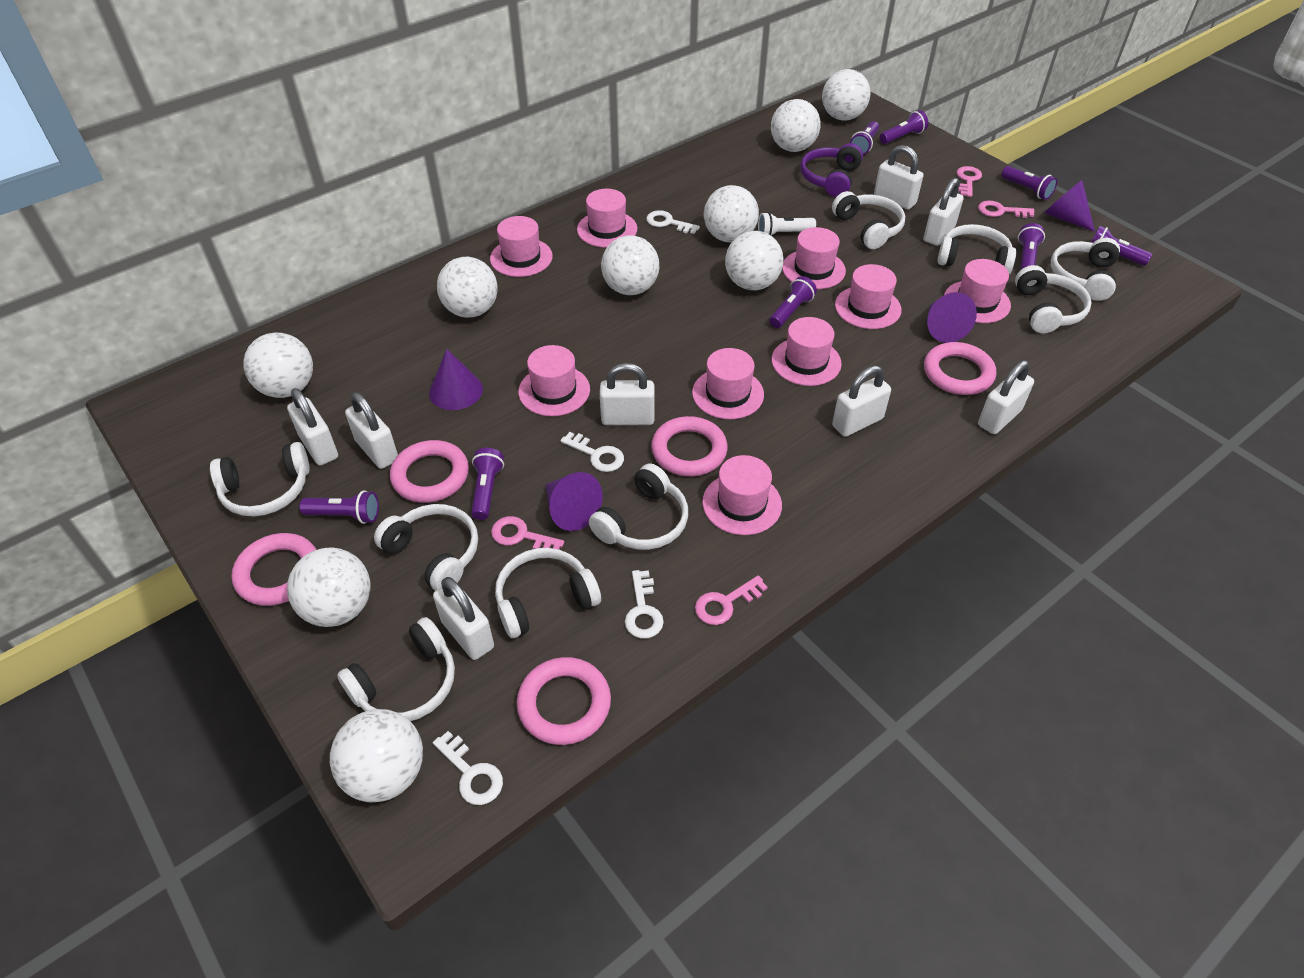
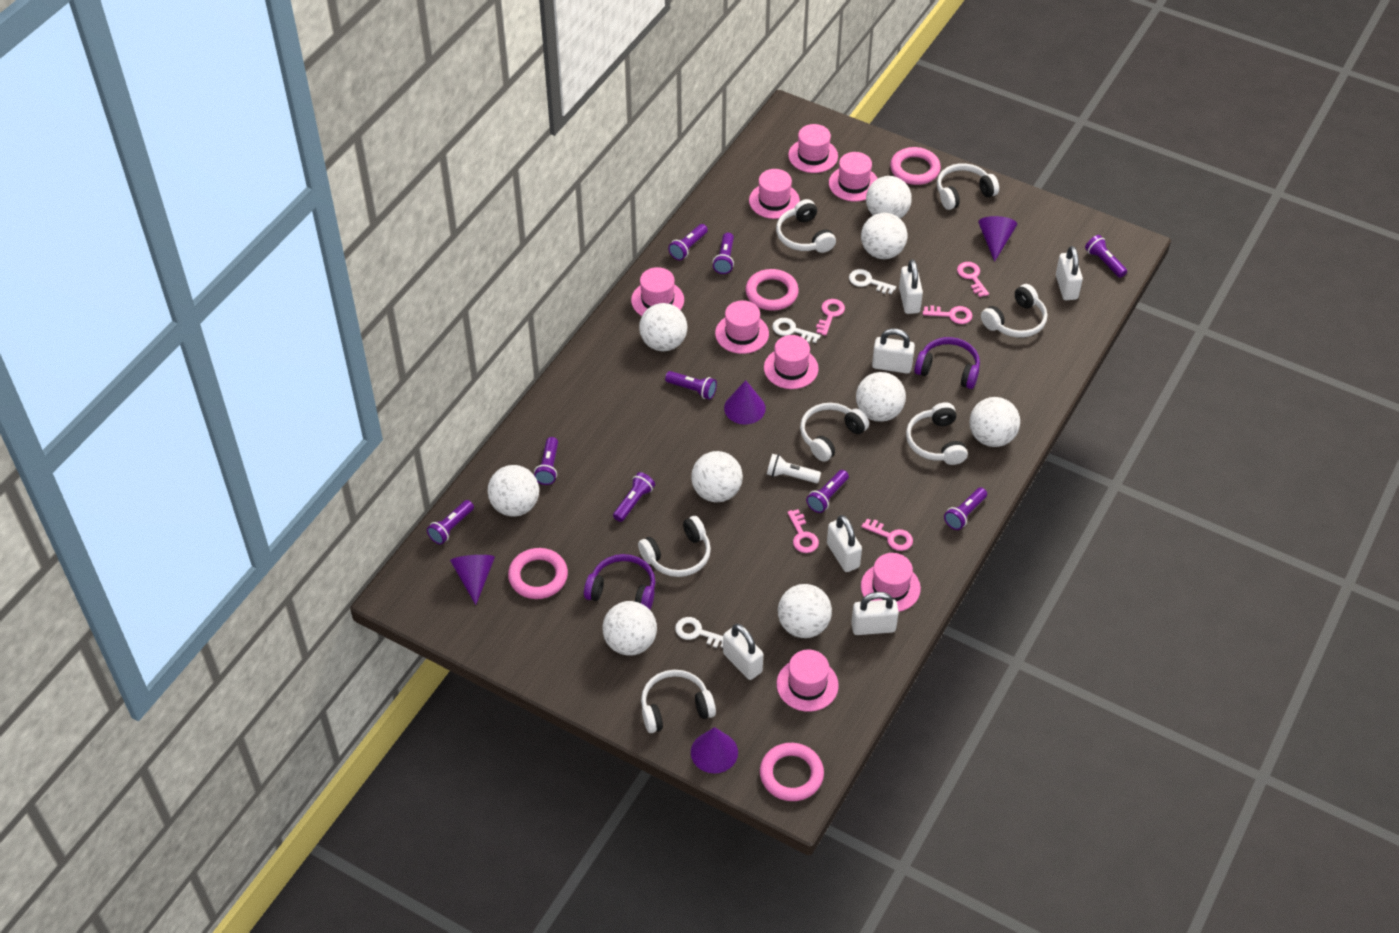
pink hat: 9 -> 8
pink key: 4 -> 5
pink ring: 5 -> 4
purple flashlight: 8 -> 9
purple headphones: 1 -> 2
white headphones: 9 -> 7
white key: 4 -> 3
white padlock: 8 -> 6

